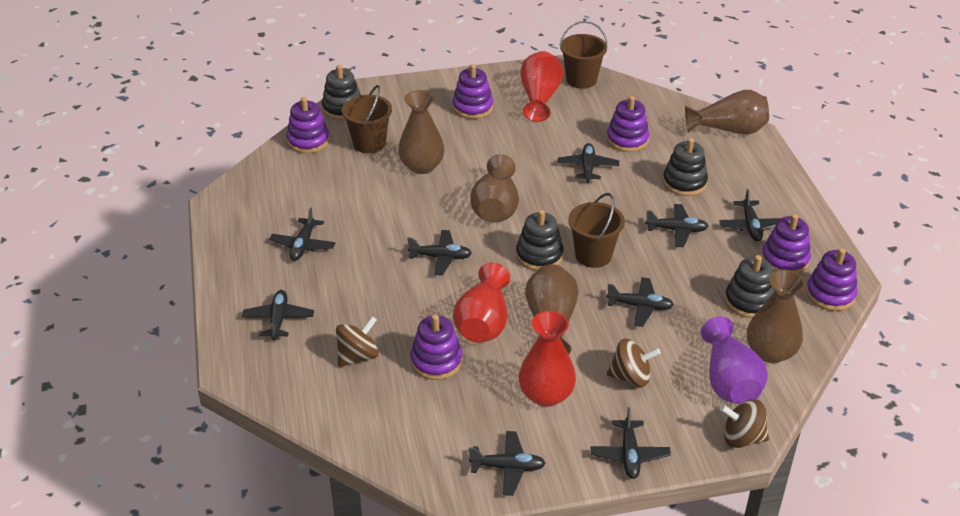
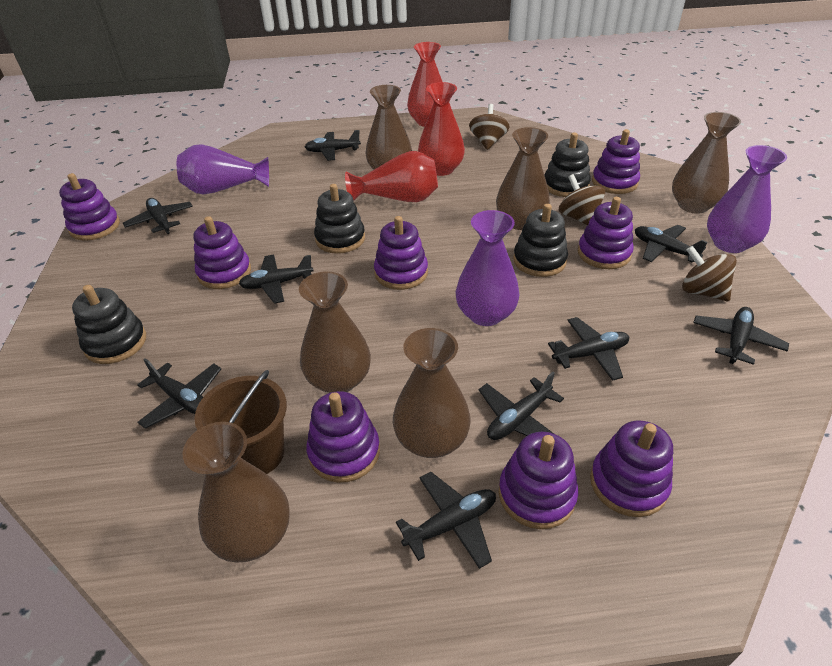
brown bucket: 3 -> 1
brown vase: 5 -> 6
purple stacking toy: 6 -> 8
purple vase: 1 -> 3

